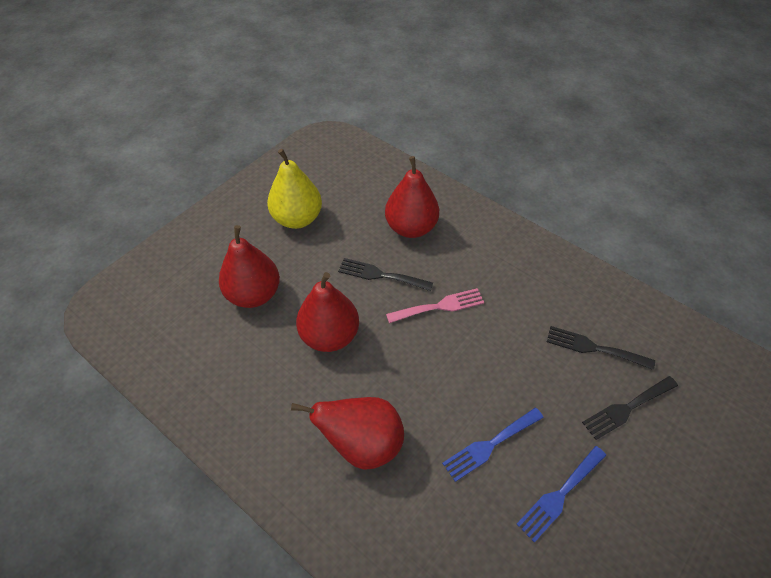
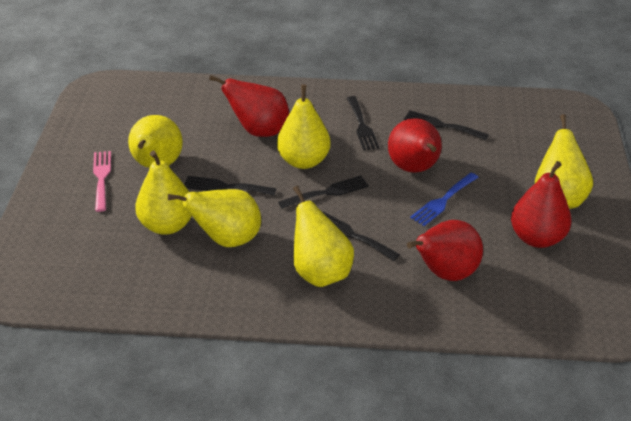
black fork: 3 -> 5
blue fork: 2 -> 1
yellow pear: 1 -> 6

